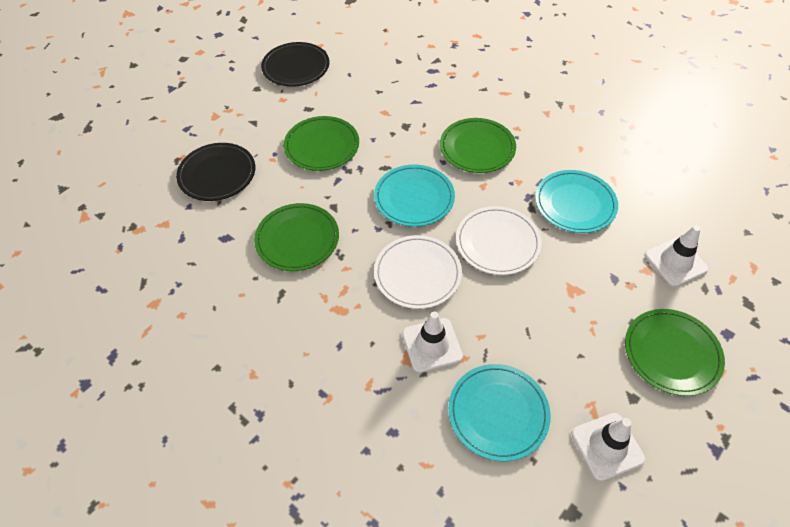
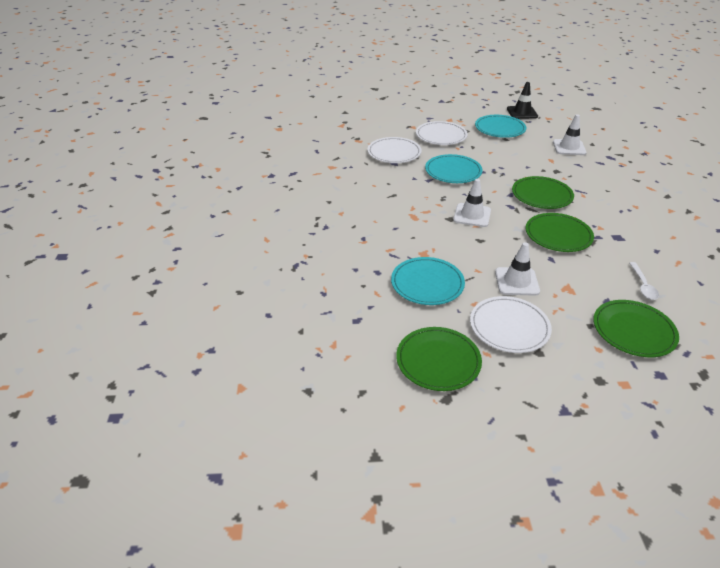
black plate: 2 -> 0
black traffic cone: 0 -> 1
white plate: 2 -> 3
white spoon: 0 -> 1

